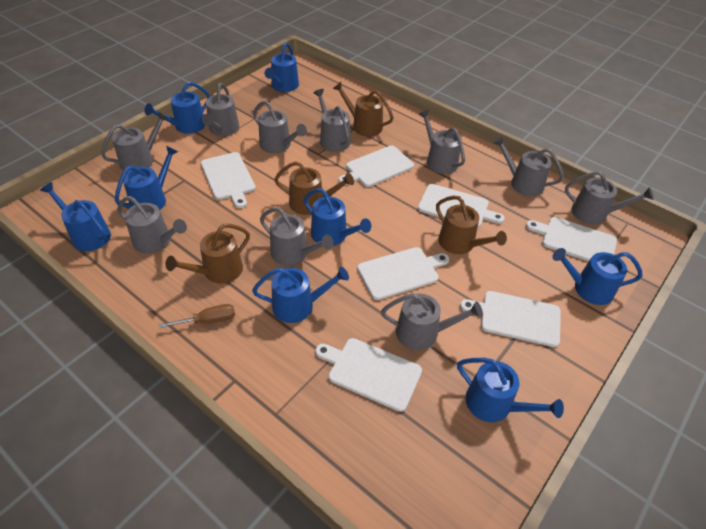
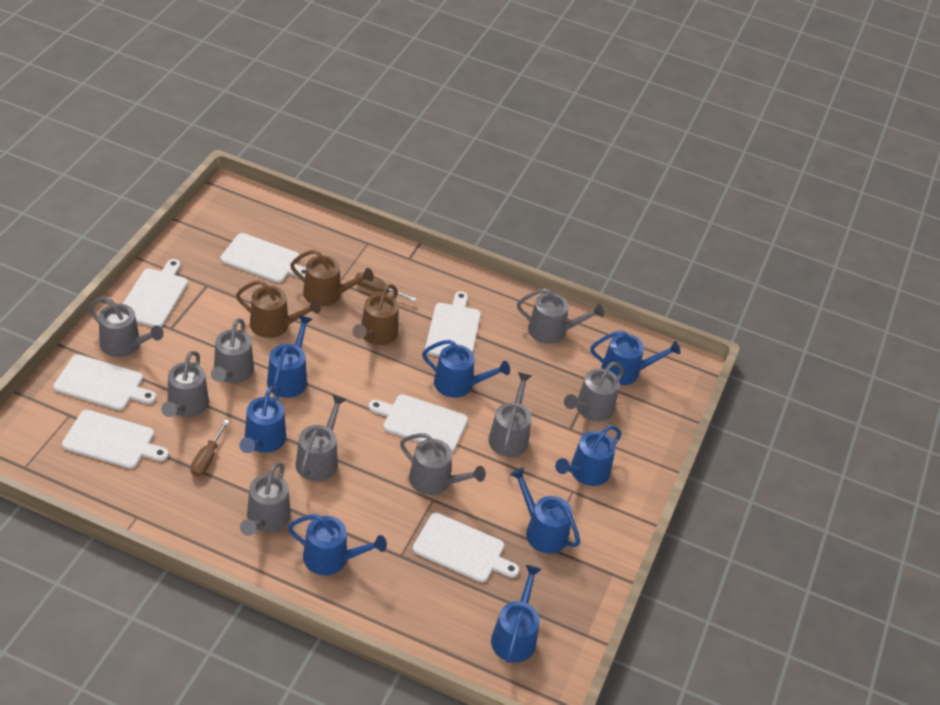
brown screwdriver: 1 -> 2
brown watering can: 4 -> 3
grey watering can: 10 -> 9

